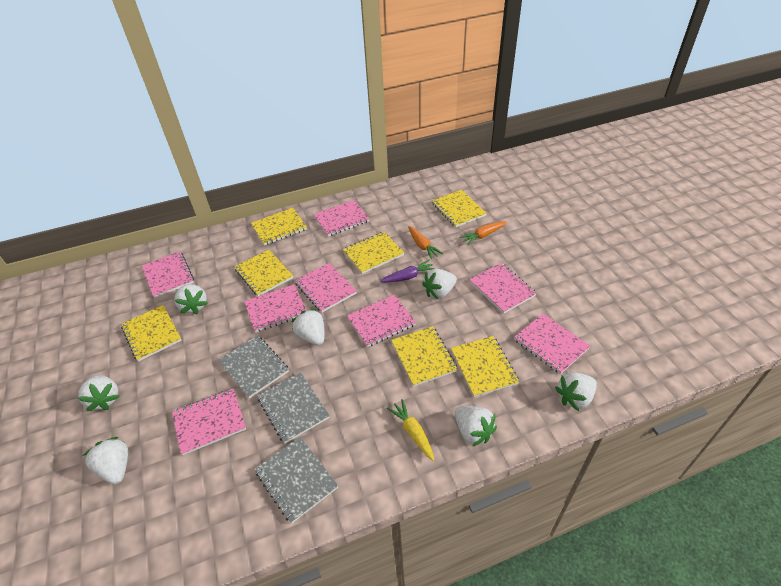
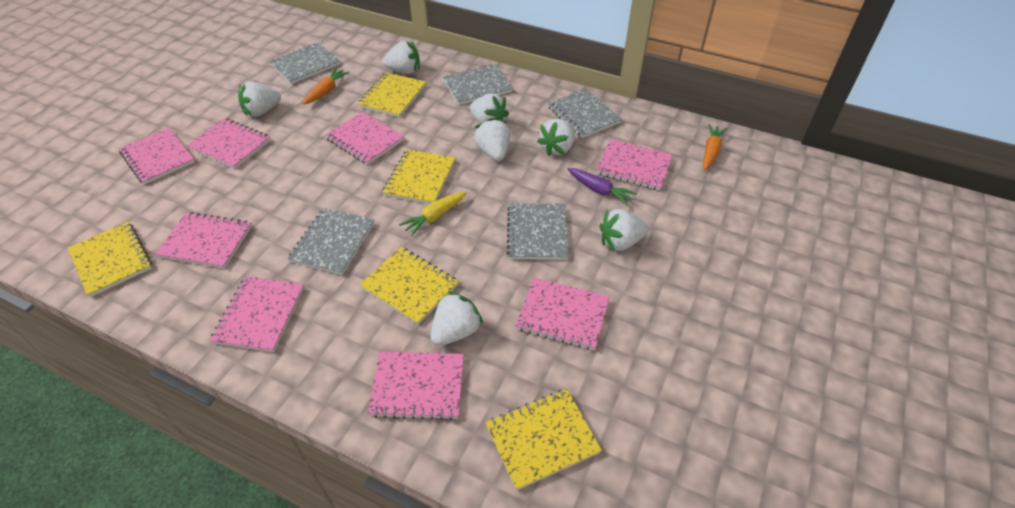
grey notebook: 3 -> 5
yellow notebook: 7 -> 5

